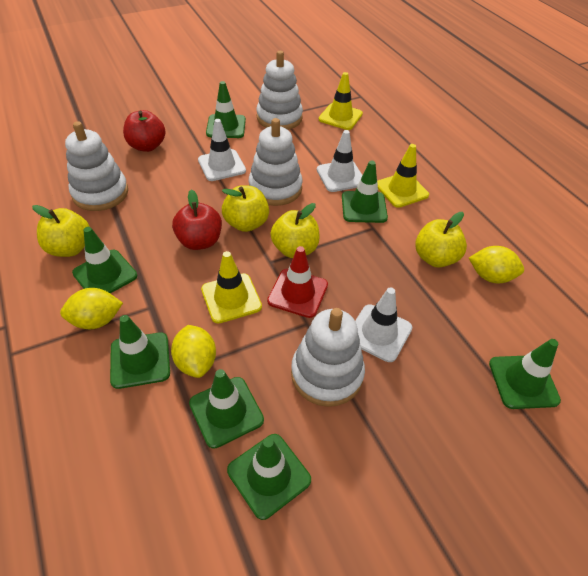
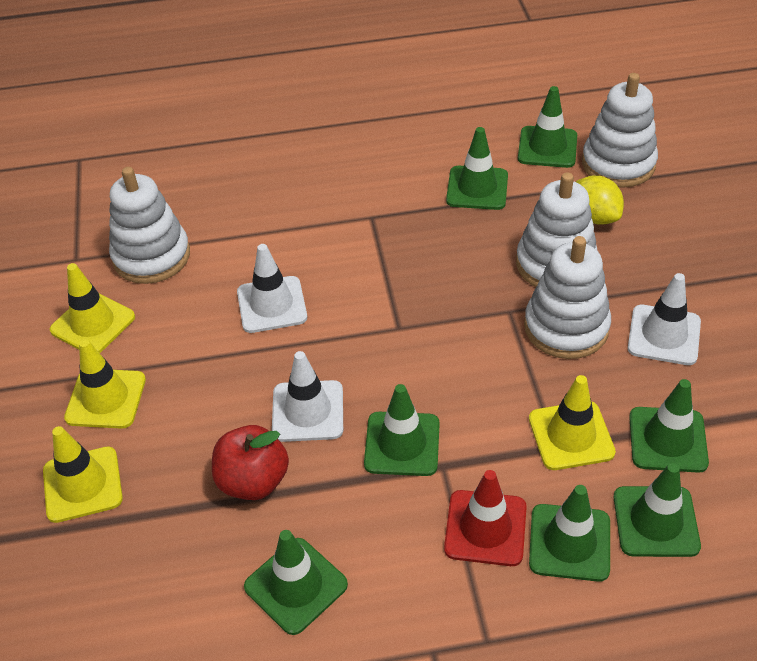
red apple: 2 -> 1
yellow apple: 4 -> 0
yellow lemon: 3 -> 1
yellow traffic cone: 3 -> 4

